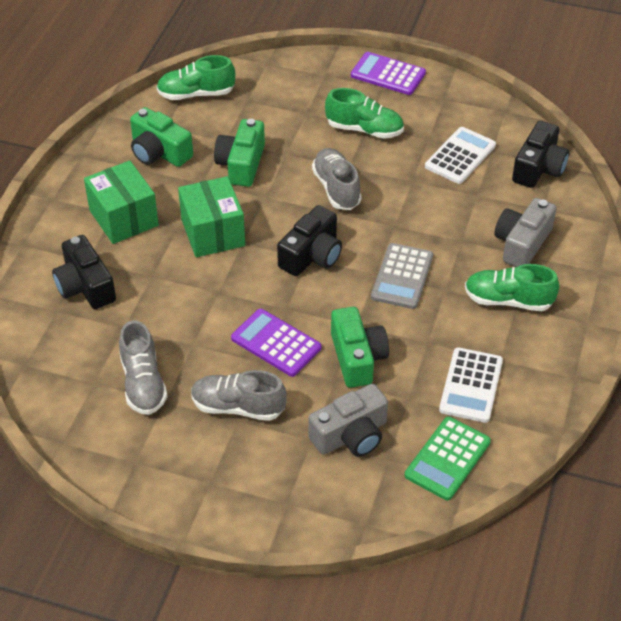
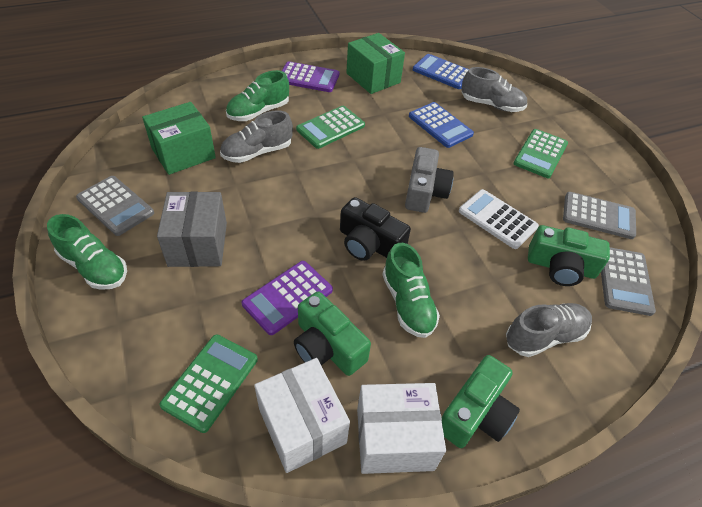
black camera: 3 -> 1
blue calculator: 0 -> 2
green calculator: 1 -> 3
grey box: 0 -> 1
grey calculator: 1 -> 3
grey camera: 2 -> 1
white box: 0 -> 2
white calculator: 2 -> 1

